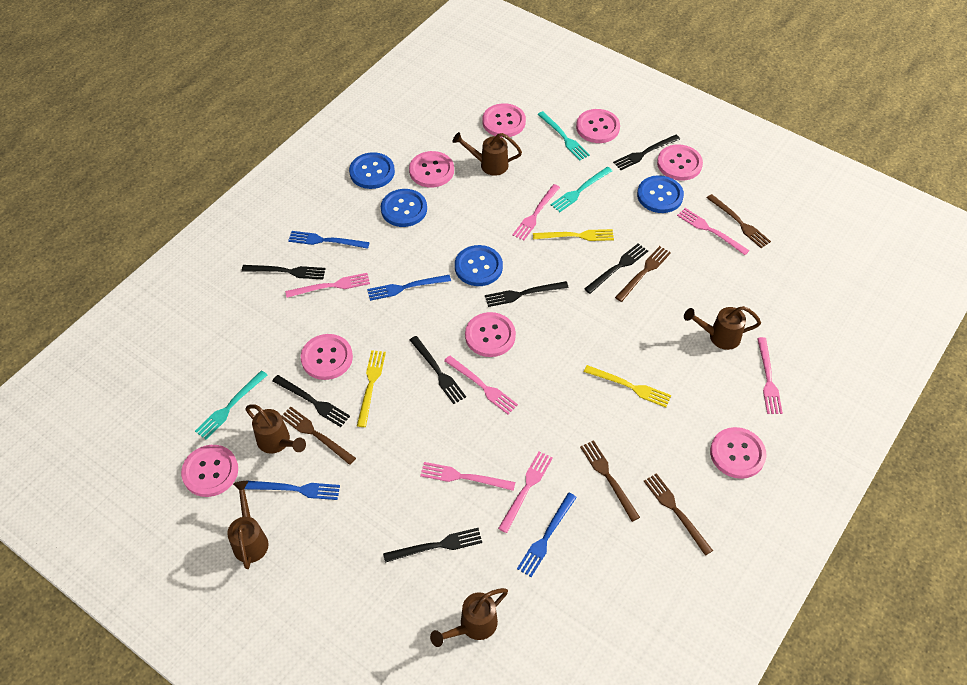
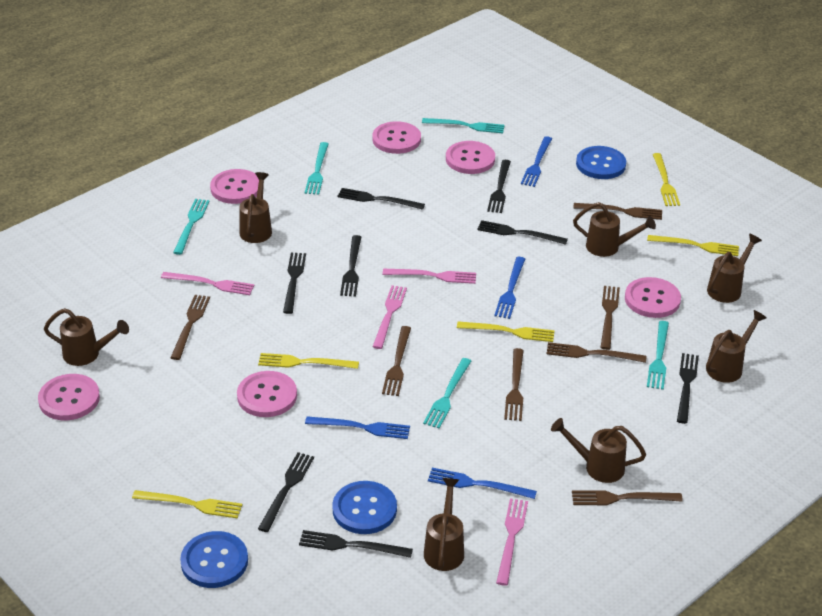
black fork: 7 -> 8
blue button: 4 -> 3
brown fork: 5 -> 7
brown watering can: 5 -> 7
pink button: 8 -> 6
pink fork: 7 -> 4
turquoise fork: 3 -> 5
yellow fork: 3 -> 5

